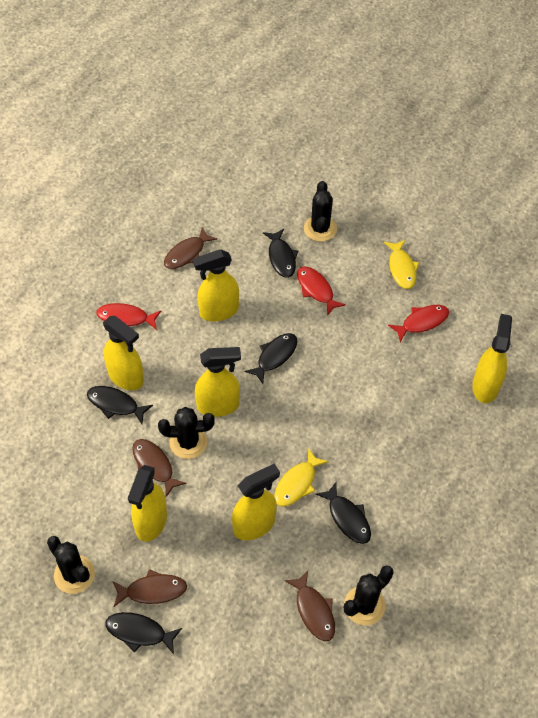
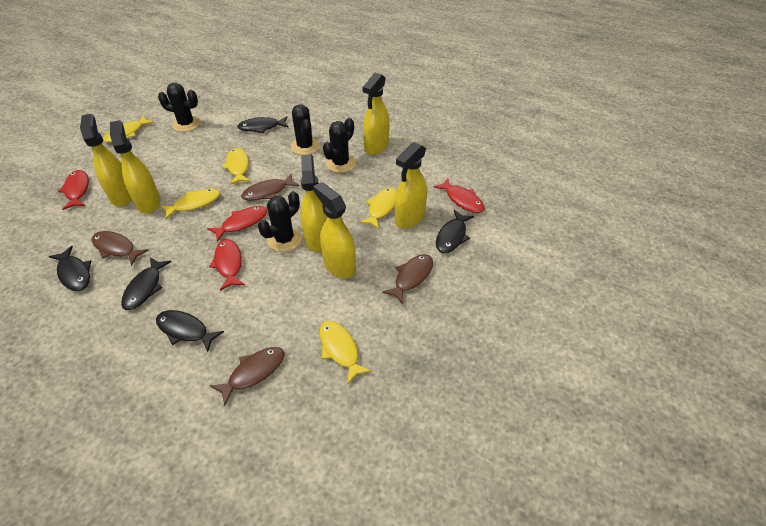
red fish: 3 -> 4
yellow fish: 2 -> 5

